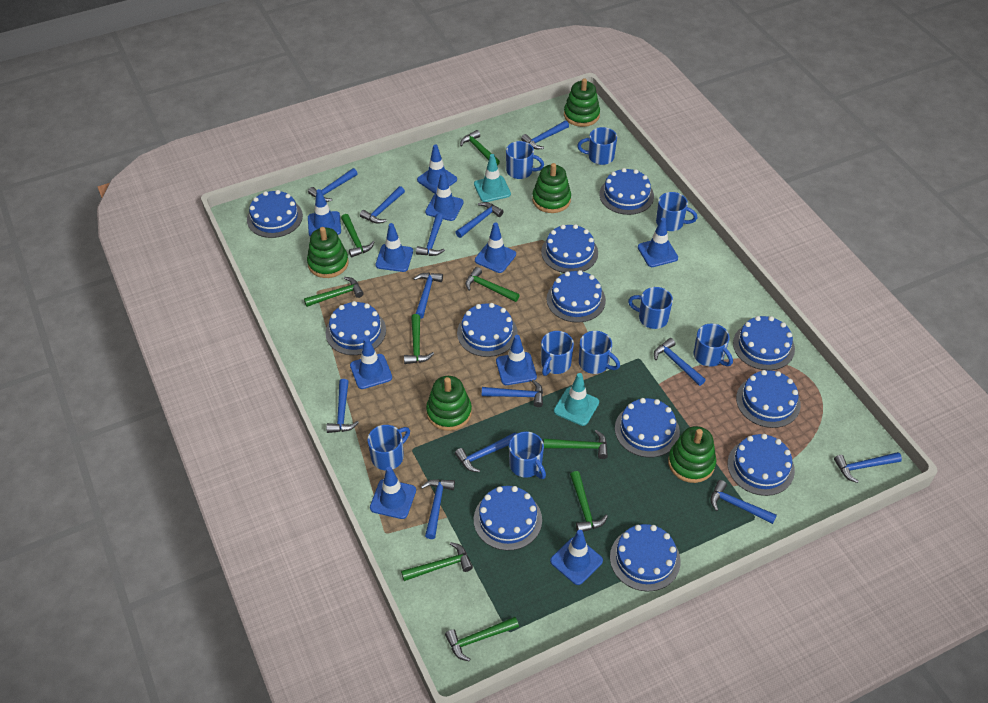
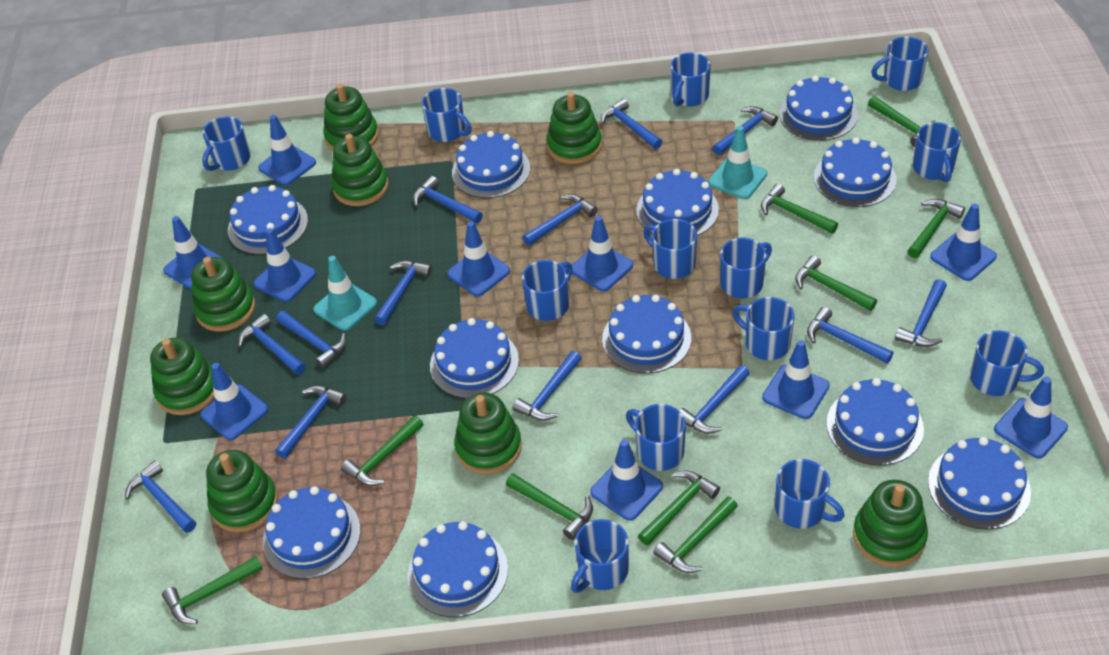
blue cake: 12 -> 11
blue mug: 9 -> 13
green stacking toy: 5 -> 8

